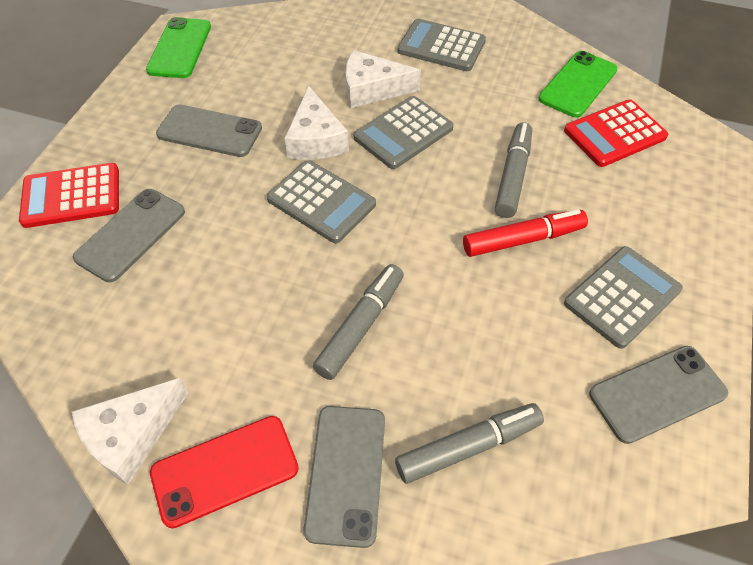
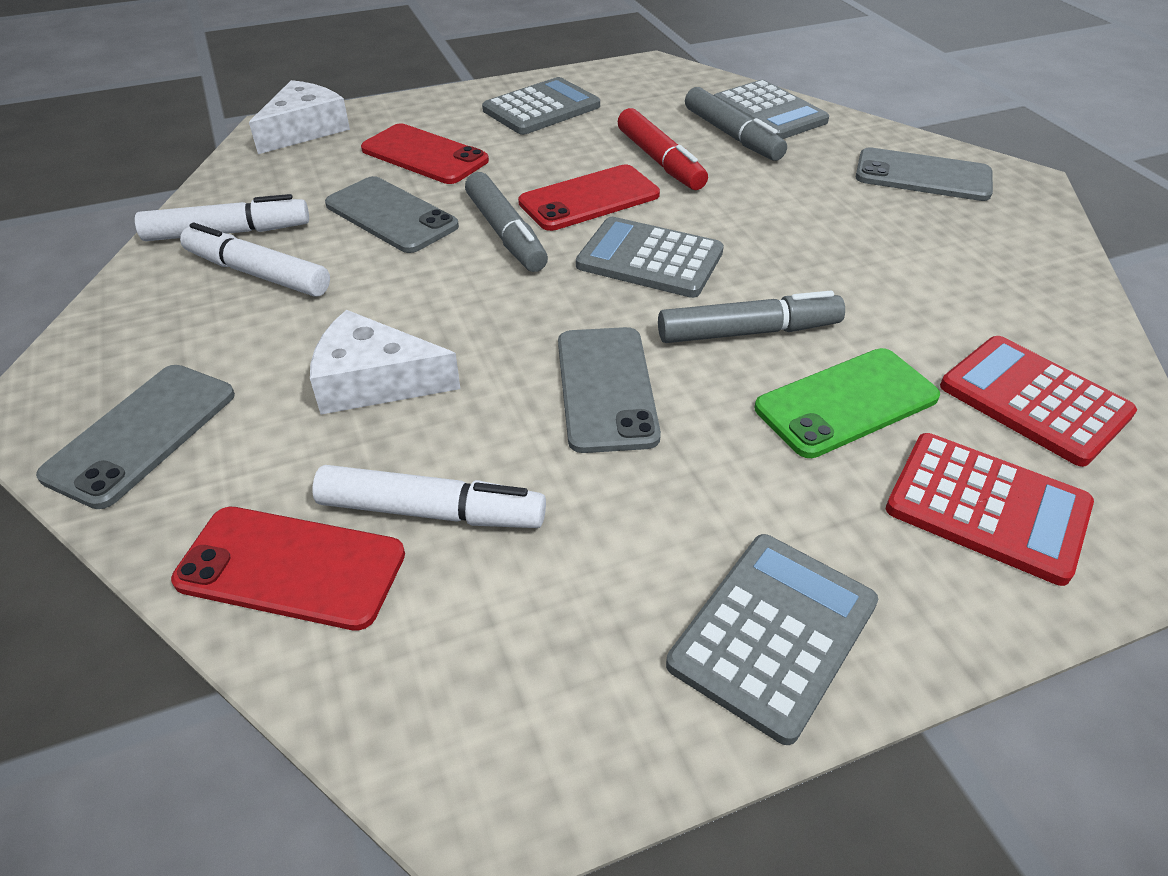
green phone: 2 -> 1
red phone: 1 -> 3
white cheese: 3 -> 2
white marker: 0 -> 3

